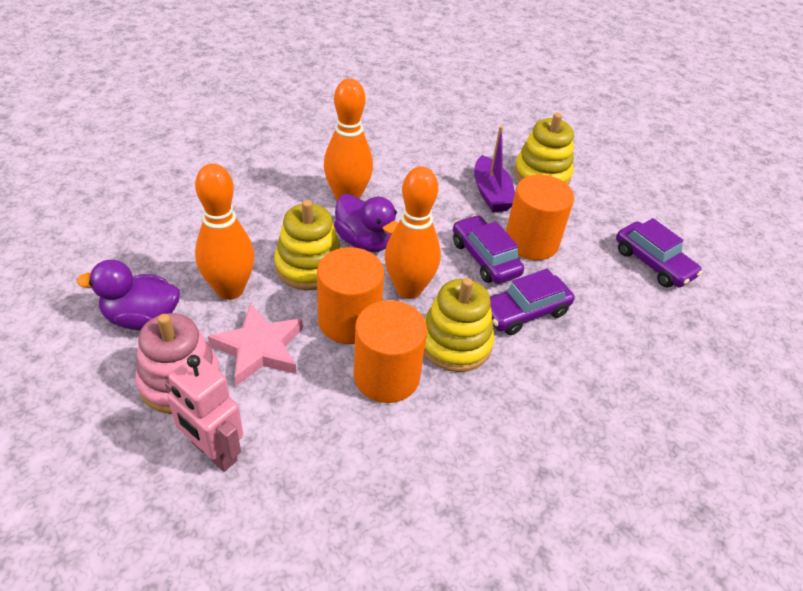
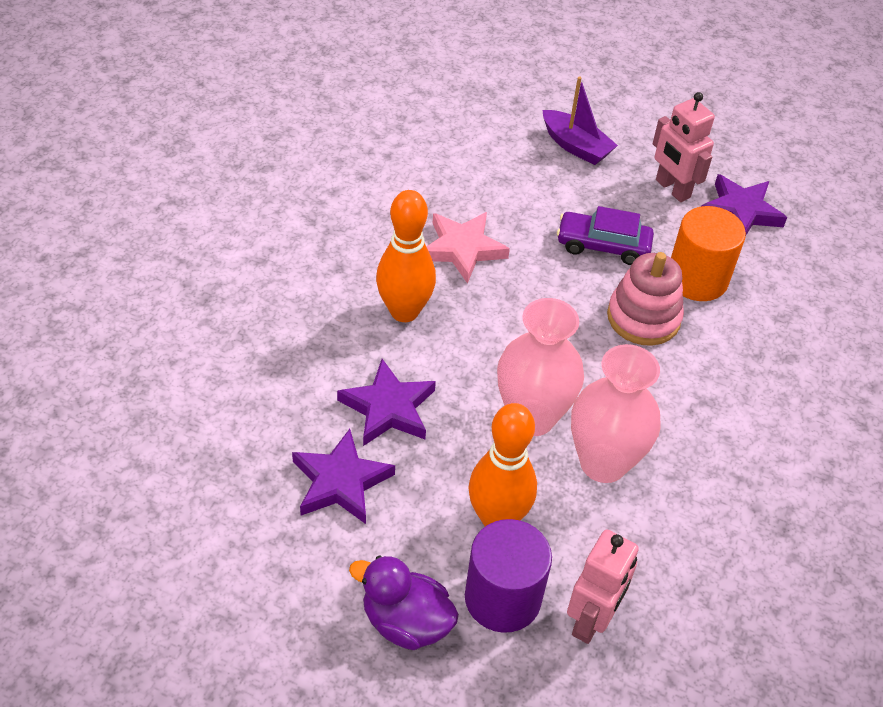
orange bowling pin: 3 -> 2
orange cylinder: 3 -> 1
pink robot: 1 -> 2
pink vase: 0 -> 2
purple car: 3 -> 1
purple cylinder: 0 -> 1
purple duck: 2 -> 1
purple star: 0 -> 3
yellow stacking toy: 3 -> 0

